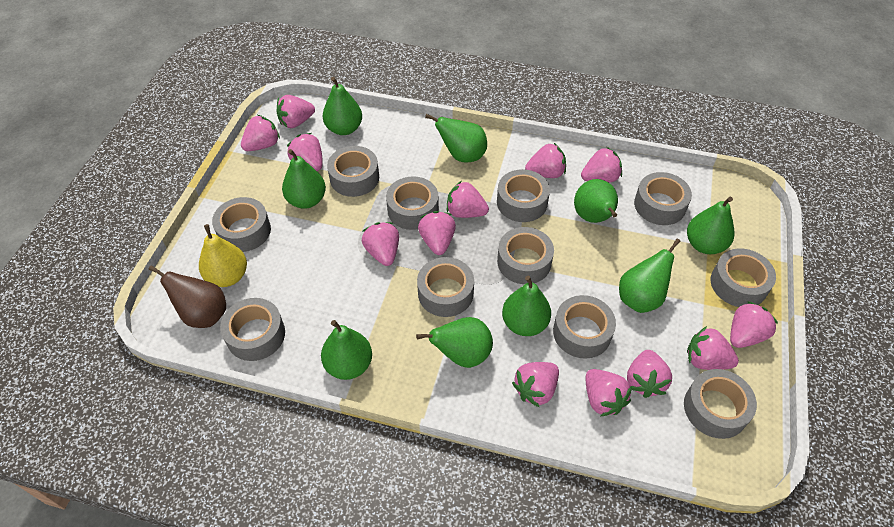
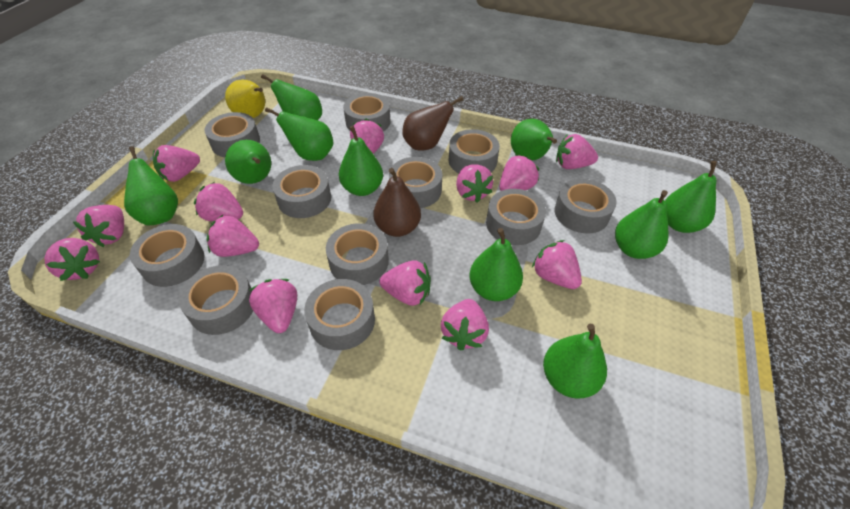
brown pear: 1 -> 2
green pear: 9 -> 10

